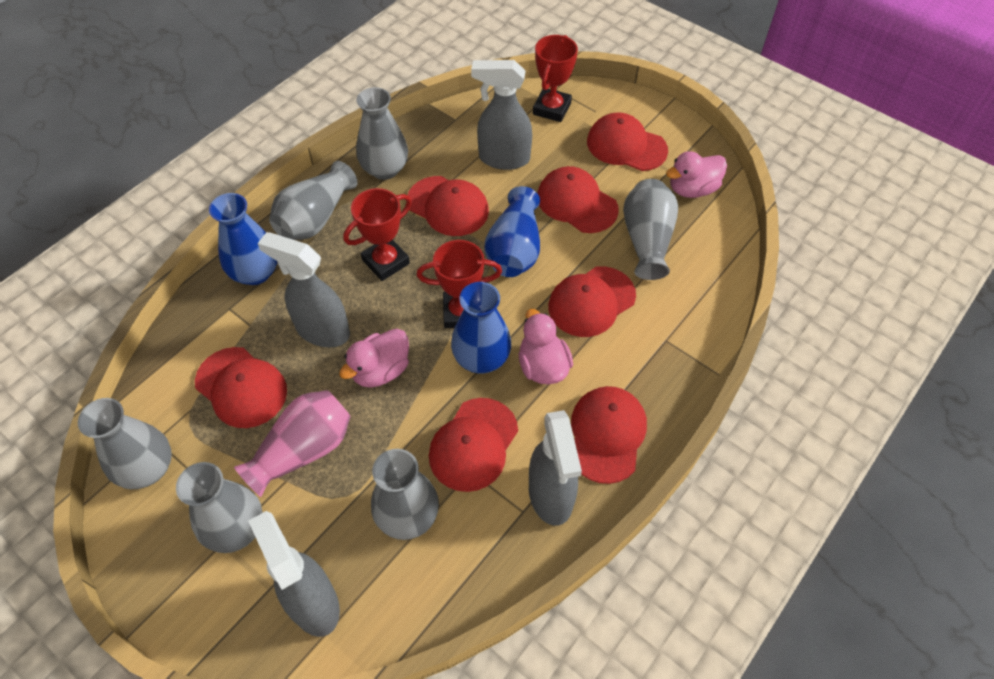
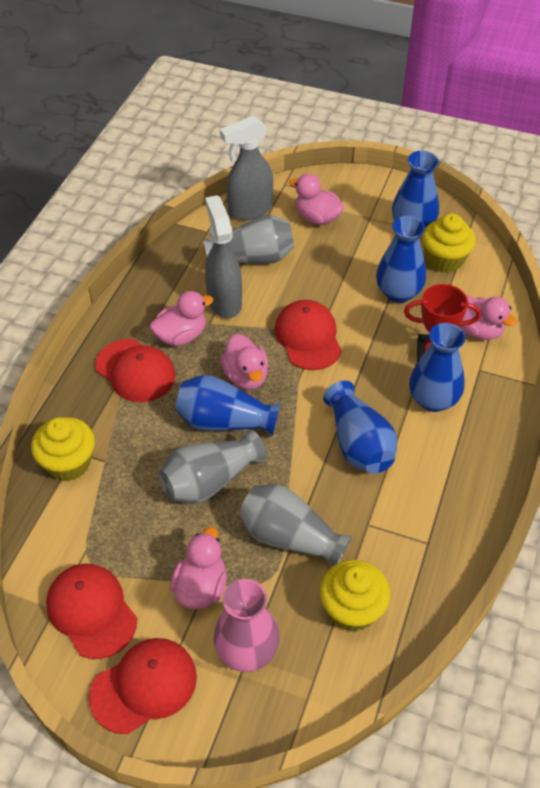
blue vase: 3 -> 5
grey spray bottle: 4 -> 2
grey vase: 6 -> 3
pink duck: 3 -> 5
red cap: 7 -> 4
red trophy: 3 -> 1
yellow cupcake: 0 -> 3

